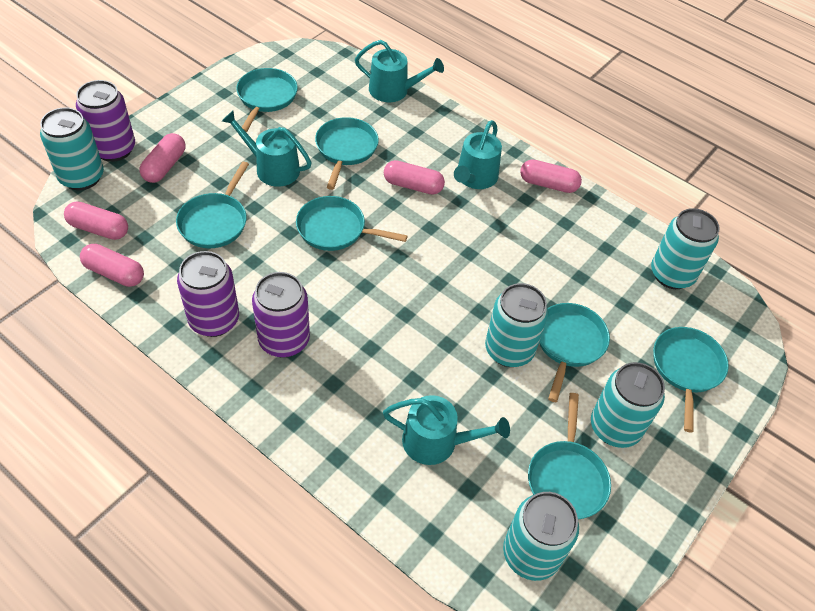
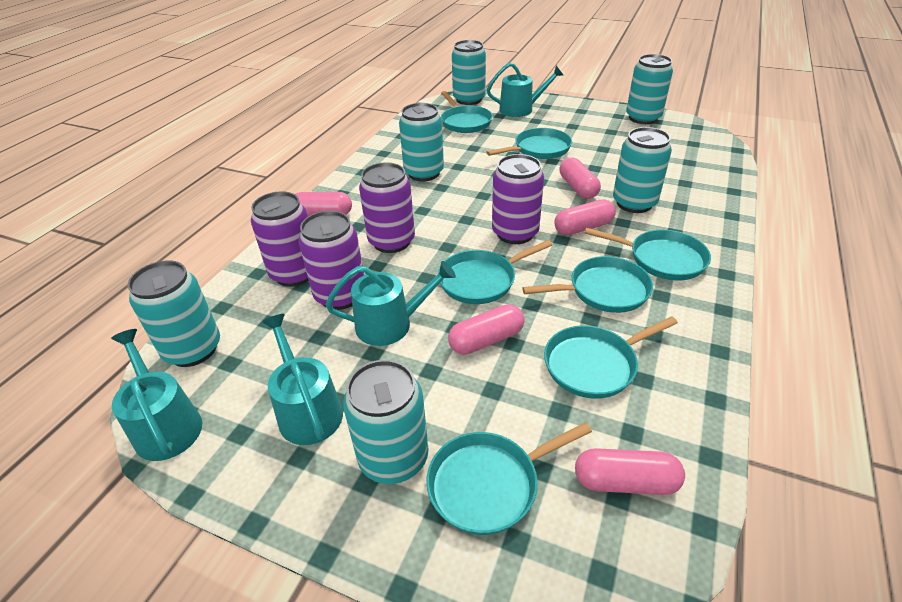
purple can: 3 -> 4
turquoise can: 5 -> 6

